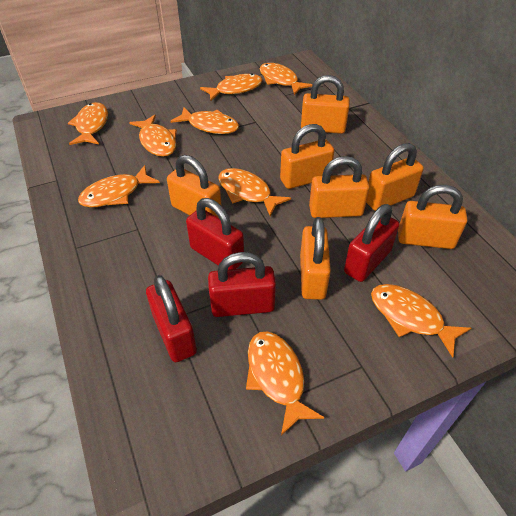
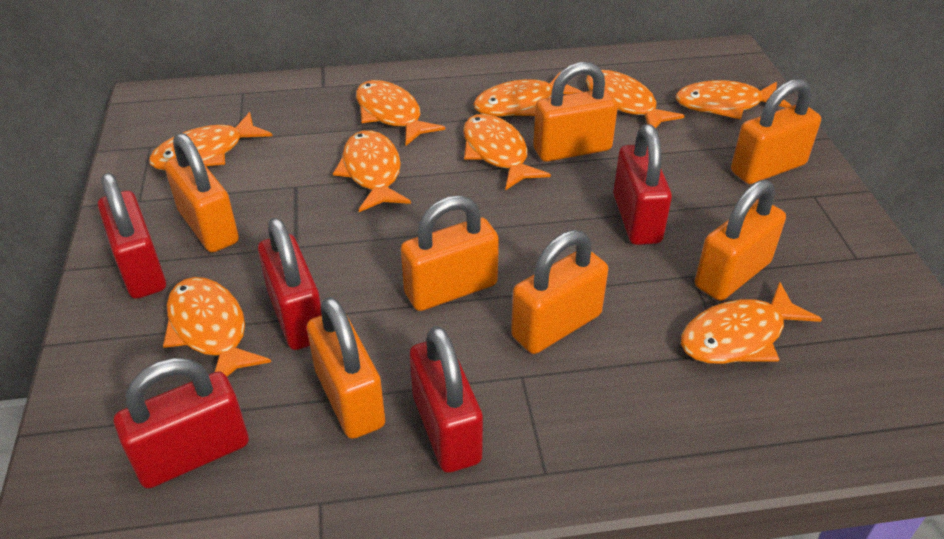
red padlock: 4 -> 5

